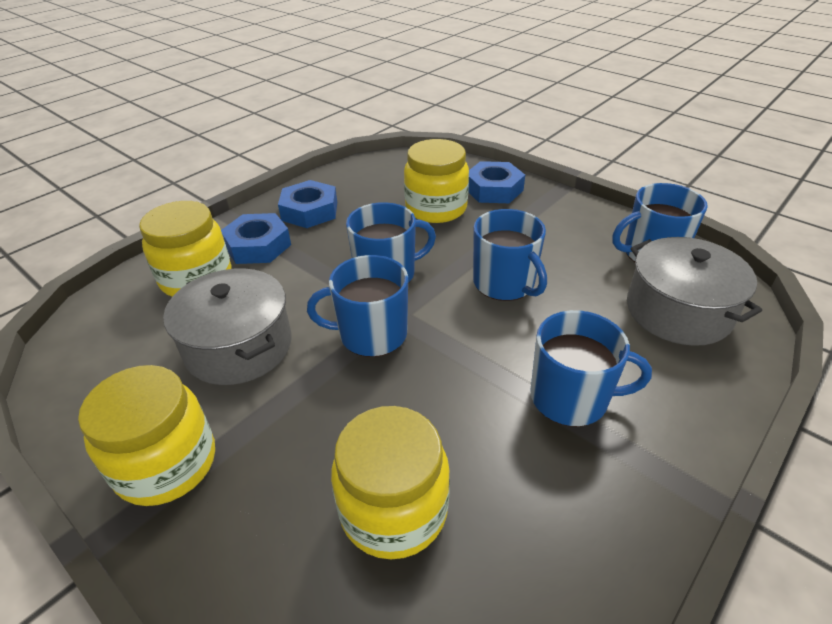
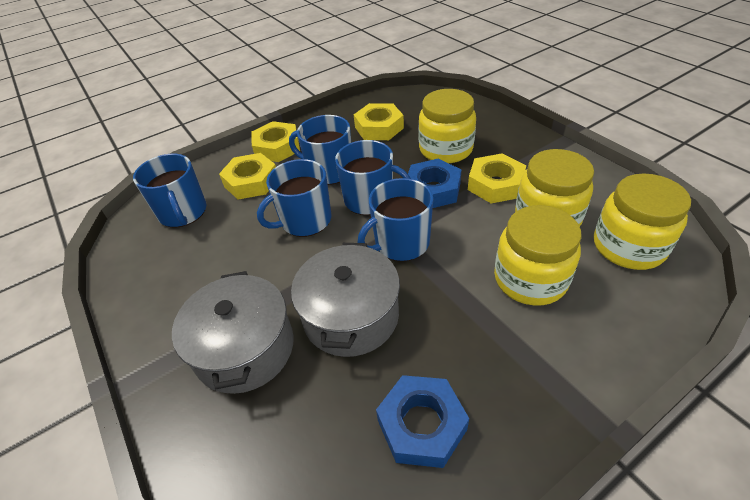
blue nut: 3 -> 2
yellow nut: 0 -> 4

